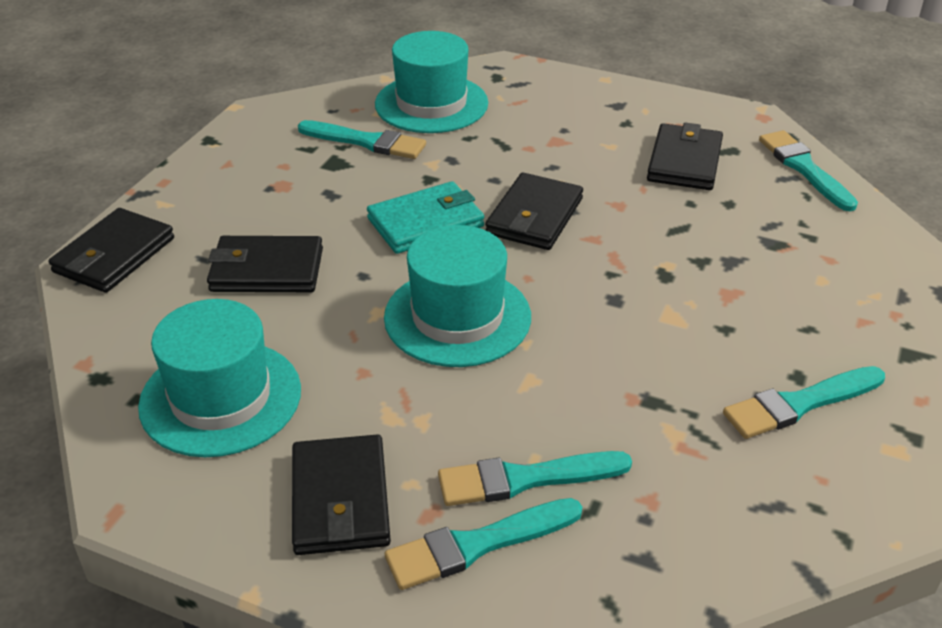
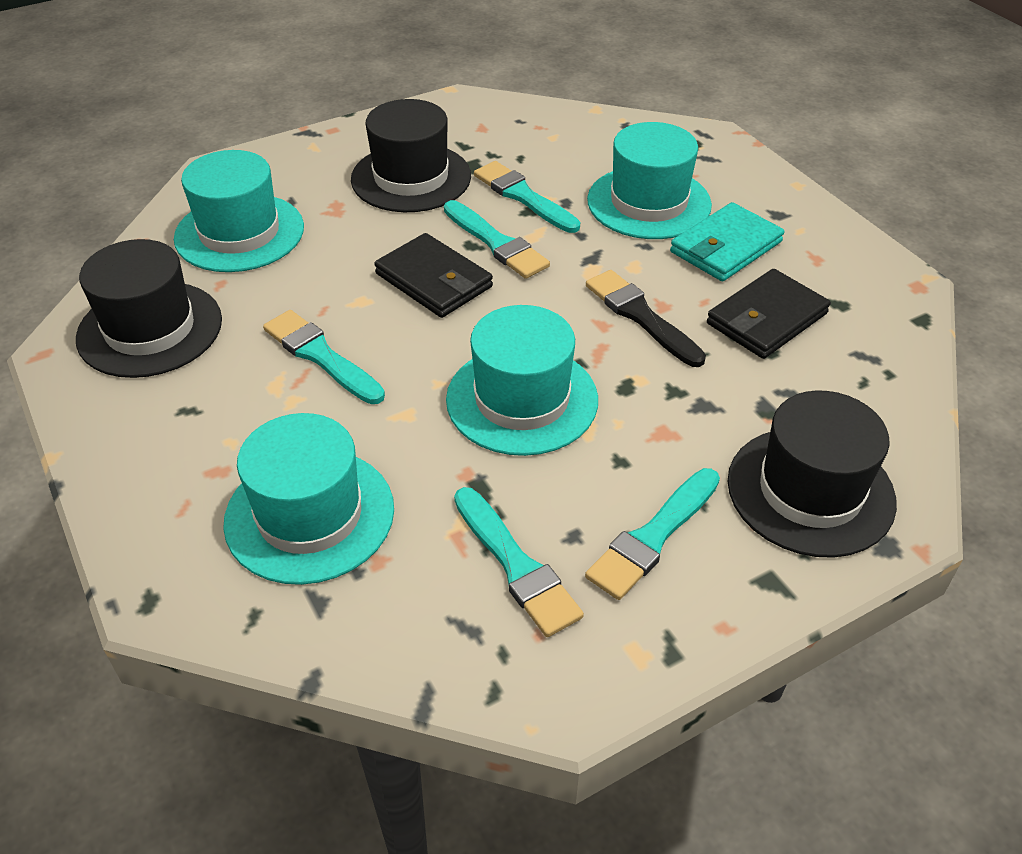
black brush: 0 -> 1
black hat: 0 -> 3
black wallet: 5 -> 2
turquoise hat: 3 -> 4

